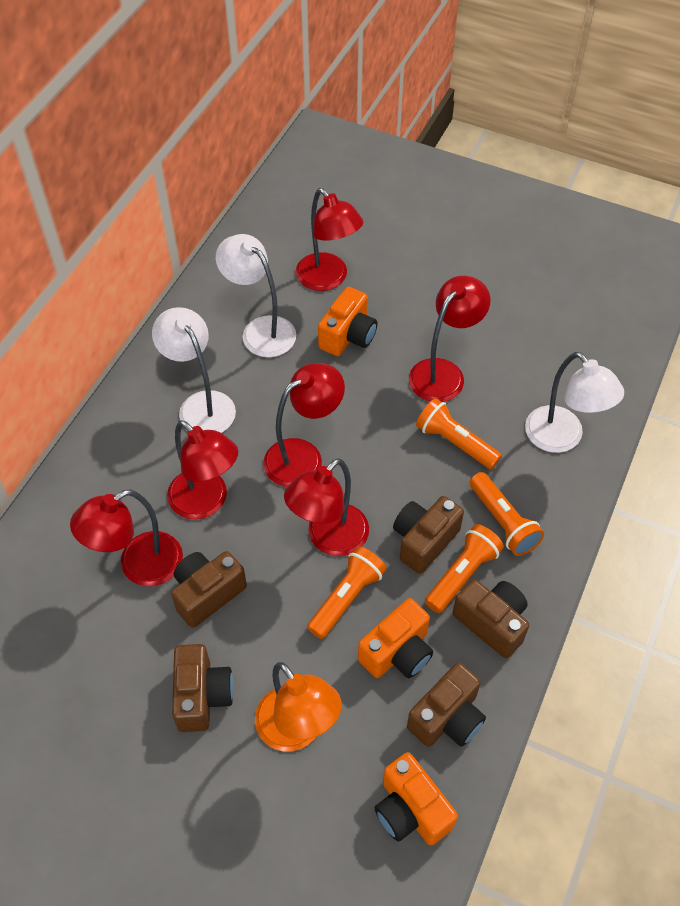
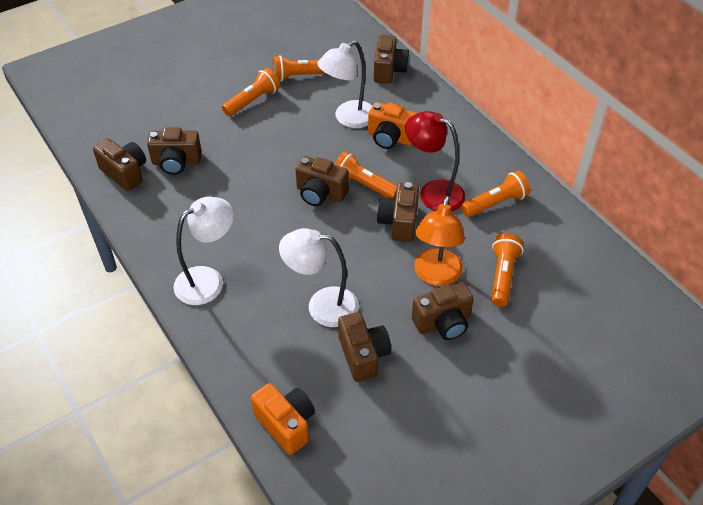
brown camera: 5 -> 7
orange camera: 3 -> 2
orange flashlight: 4 -> 5
red lamp: 6 -> 1

